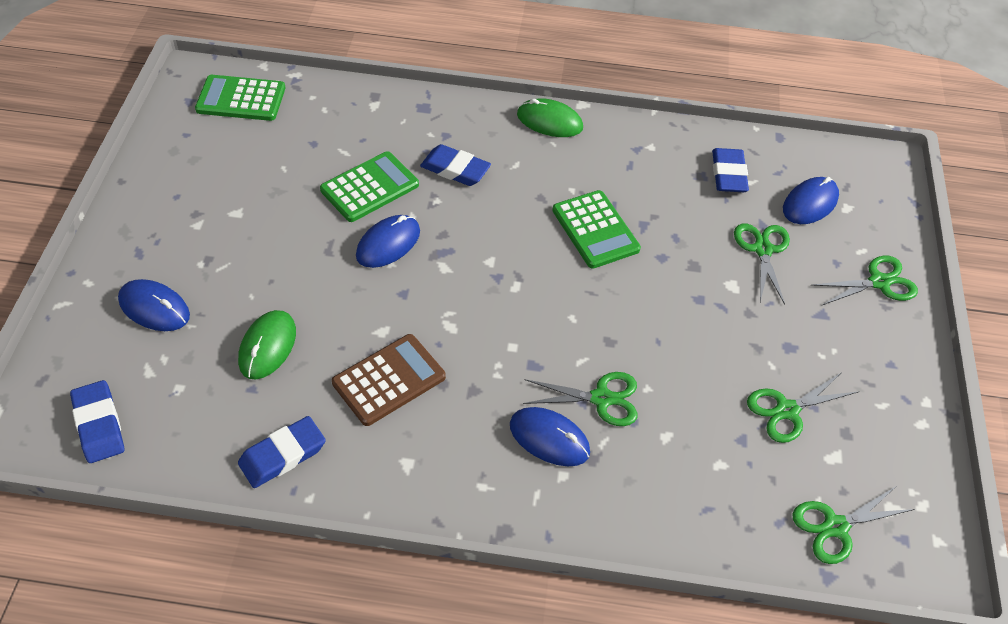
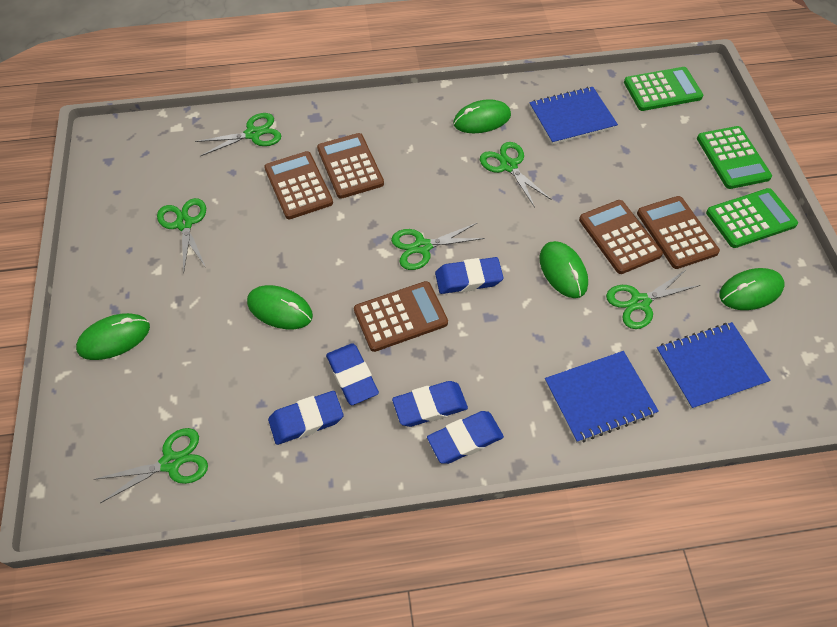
blue eraser: 4 -> 5
blue mouse: 4 -> 0
blue notebook: 0 -> 3
brown calculator: 1 -> 5
green mouse: 2 -> 5
green scissors: 5 -> 6

